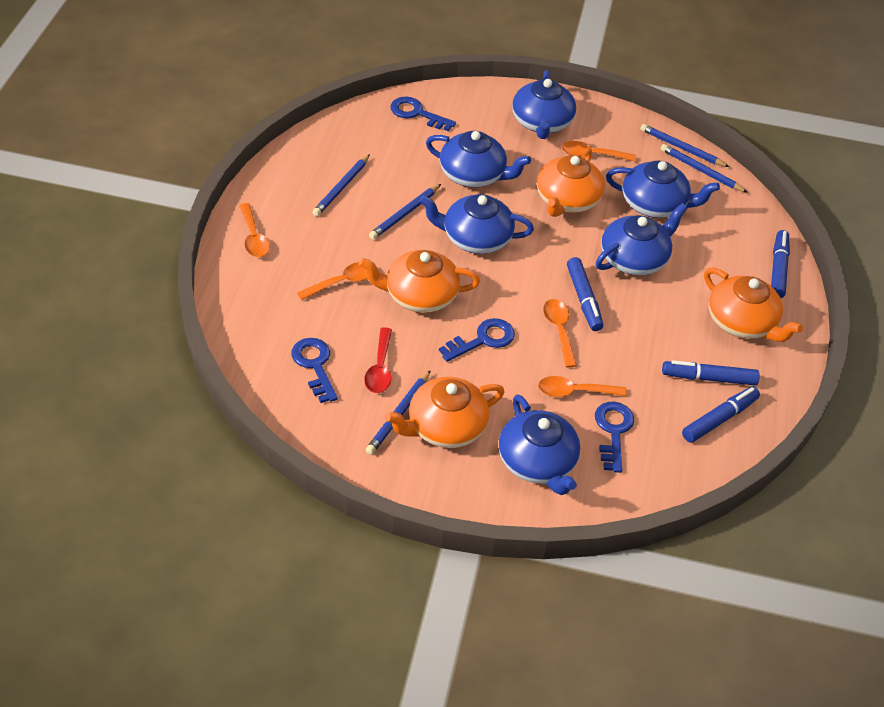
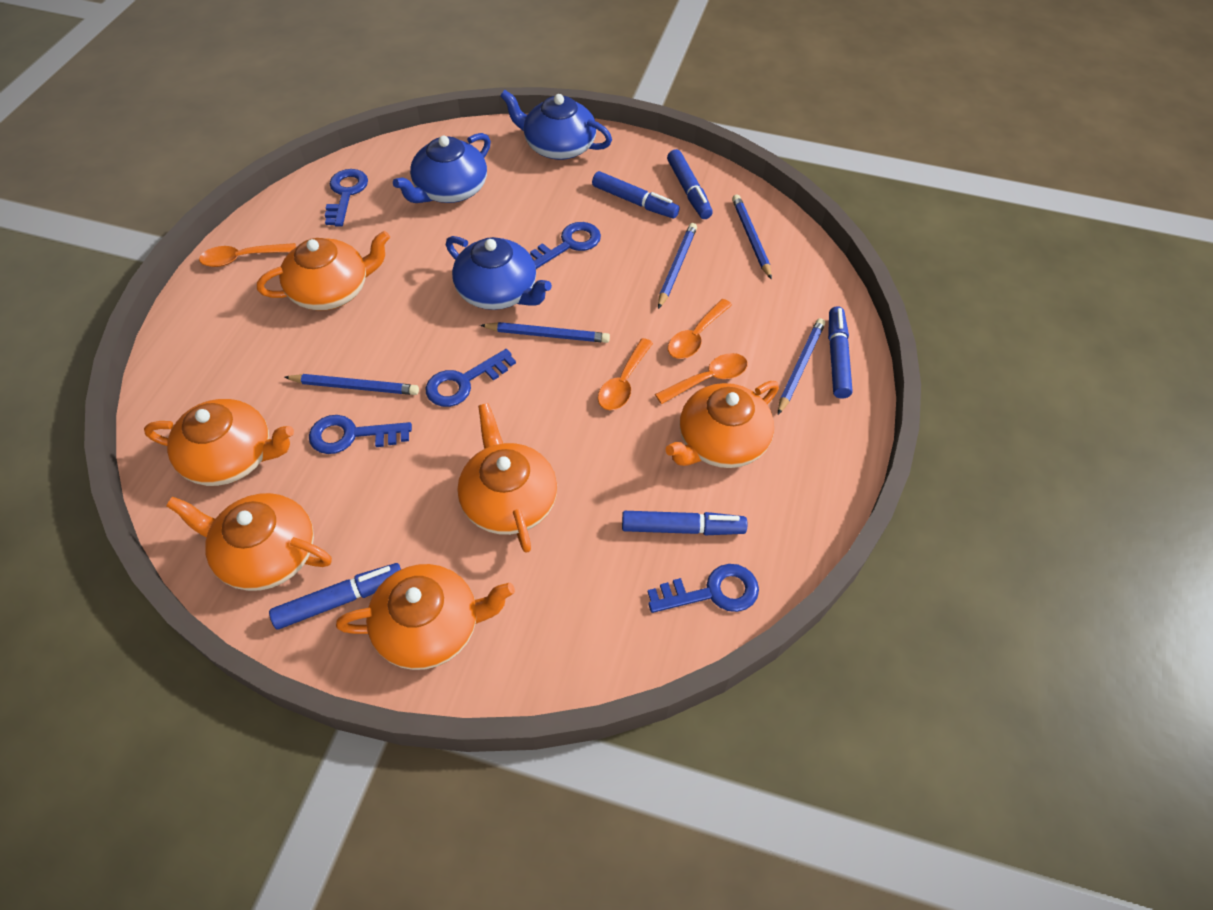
blue key: 4 -> 5
blue marker: 4 -> 5
blue teapot: 6 -> 3
orange spoon: 5 -> 4
orange teapot: 4 -> 6
red spoon: 1 -> 0

